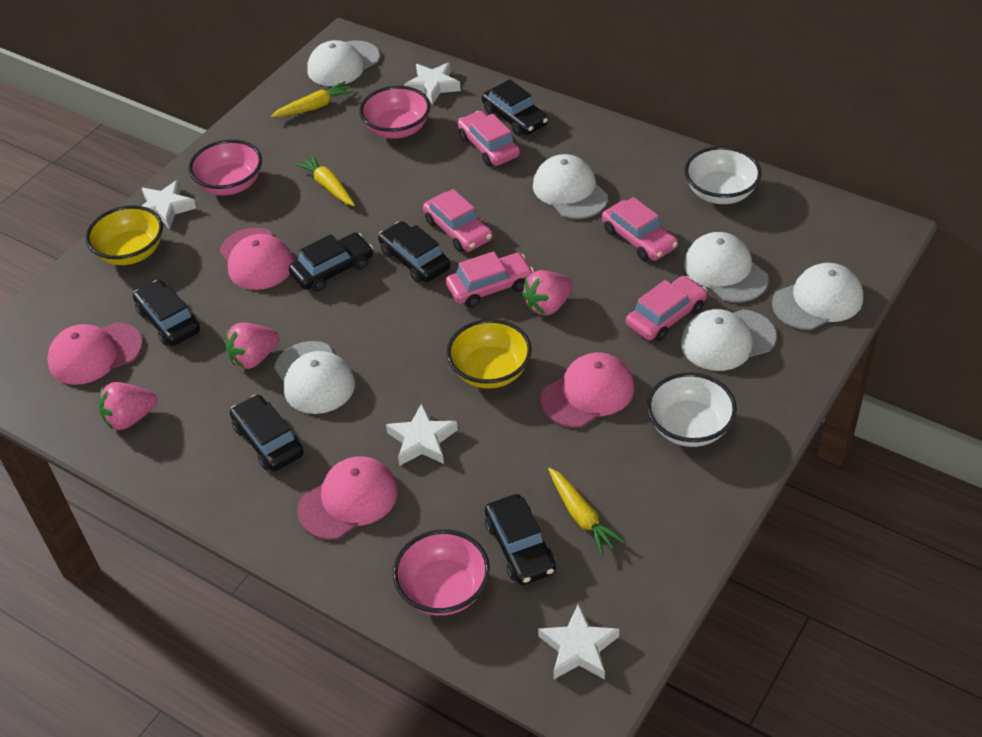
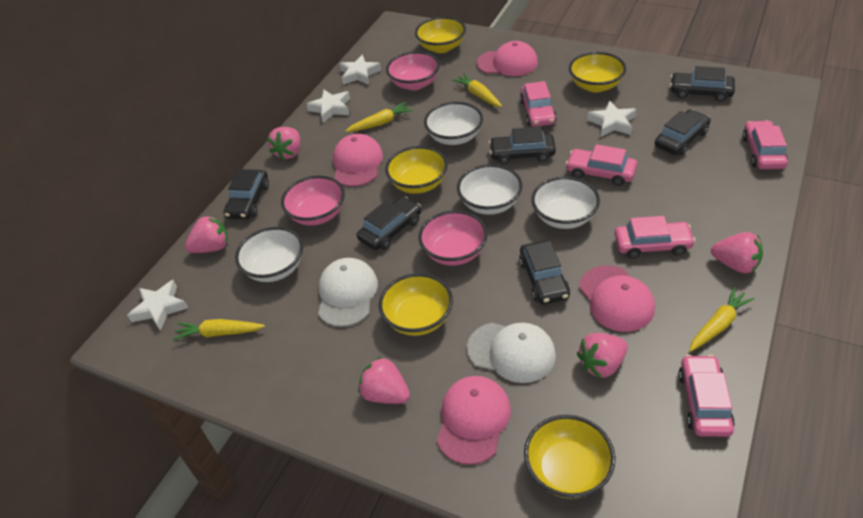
pink strawberry: 3 -> 5
white bowl: 2 -> 4
white cap: 6 -> 2
yellow bowl: 2 -> 5
yellow carrot: 3 -> 4

